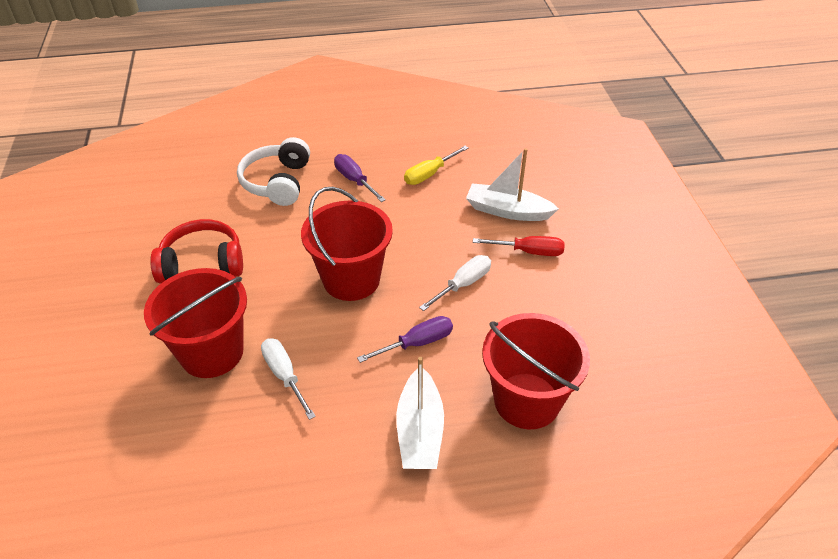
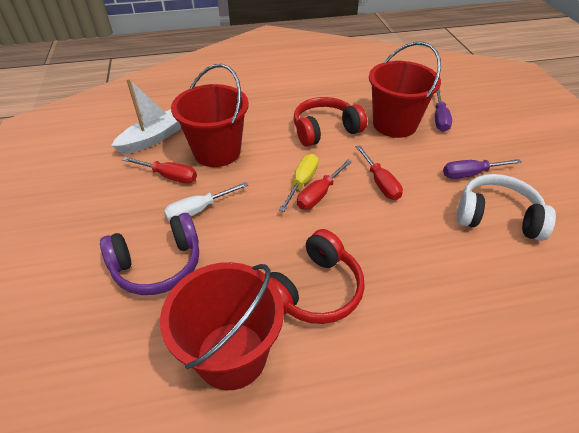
purple headphones: 0 -> 1
red headphones: 1 -> 2
red screwdriver: 1 -> 3
white boat: 2 -> 1
white screwdriver: 2 -> 1

